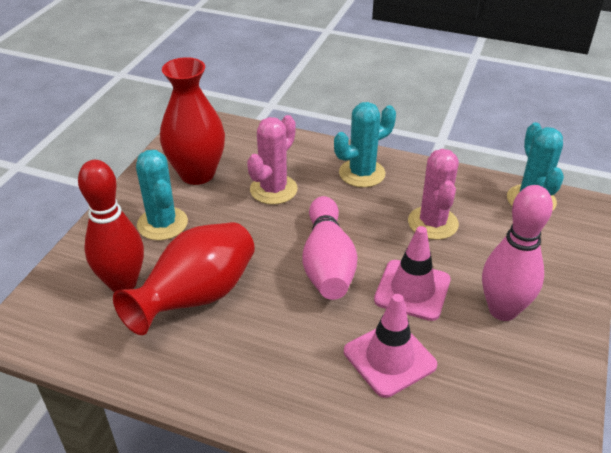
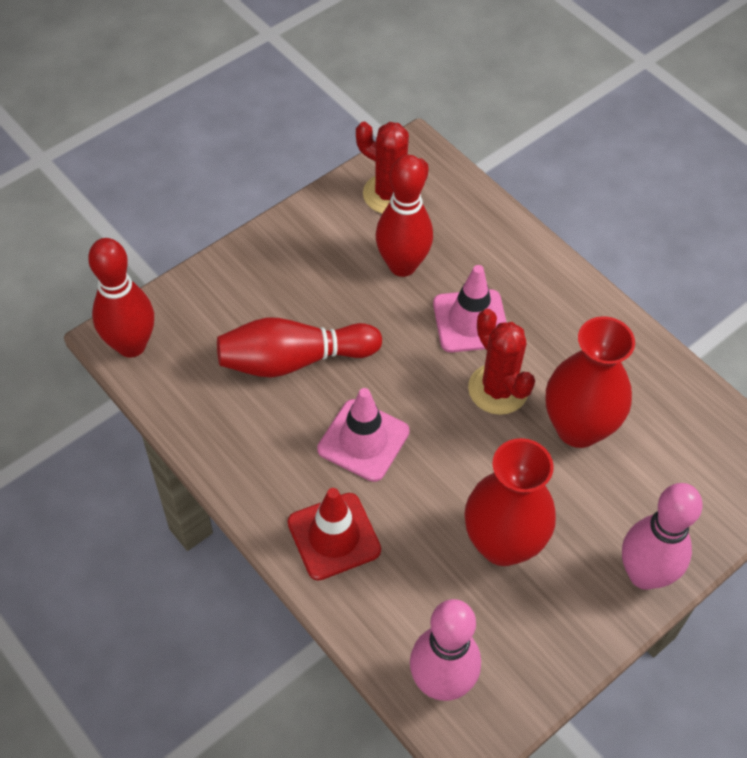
pink cactus: 2 -> 0
red bowling pin: 1 -> 3
red cactus: 0 -> 2
red traffic cone: 0 -> 1
turquoise cactus: 3 -> 0

